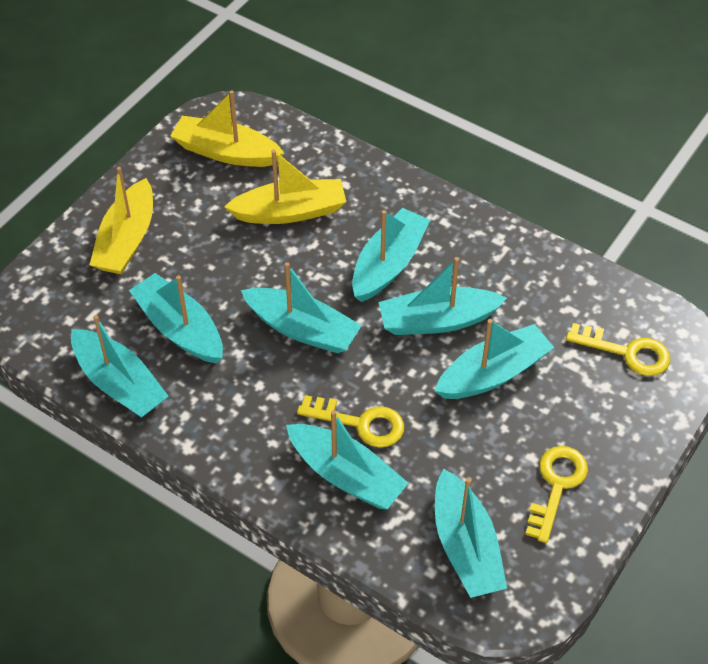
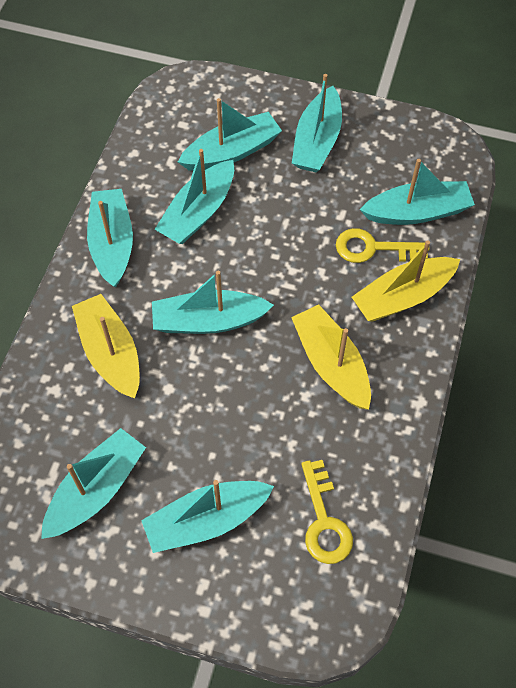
yellow key: 3 -> 2

